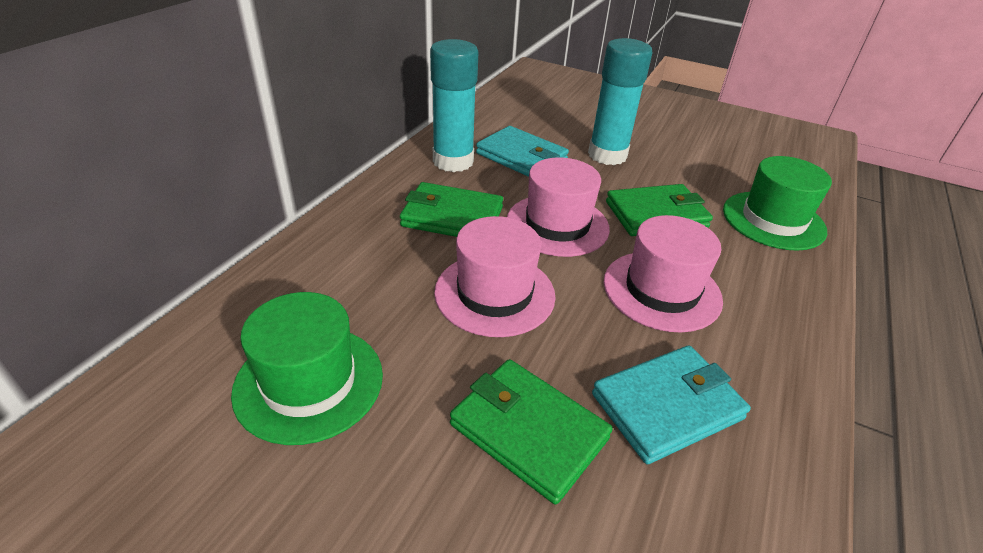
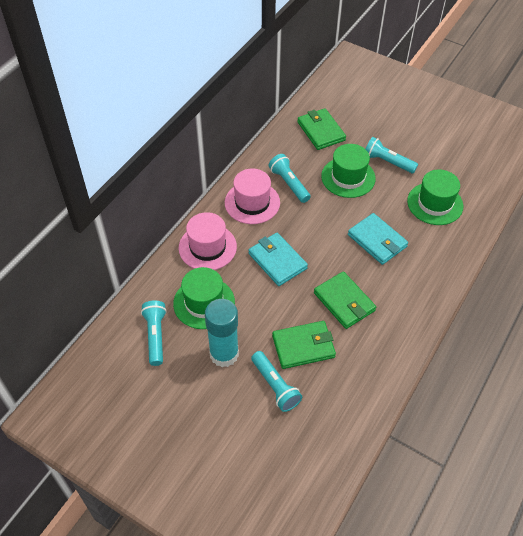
green hat: 2 -> 3
pink hat: 3 -> 2
turquoise flashlight: 0 -> 4
turquoise glue stick: 2 -> 1

